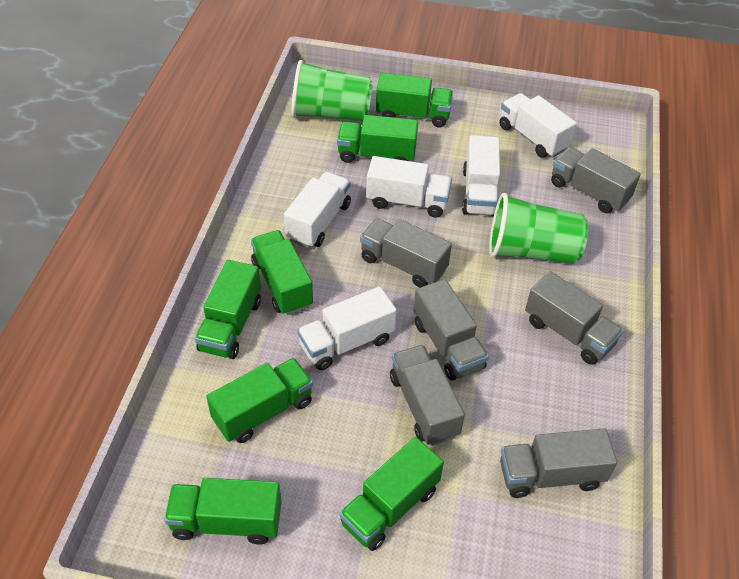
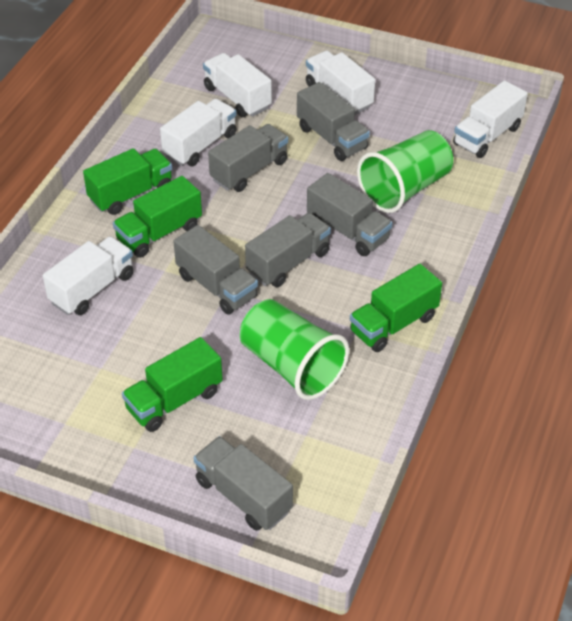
green truck: 7 -> 4

